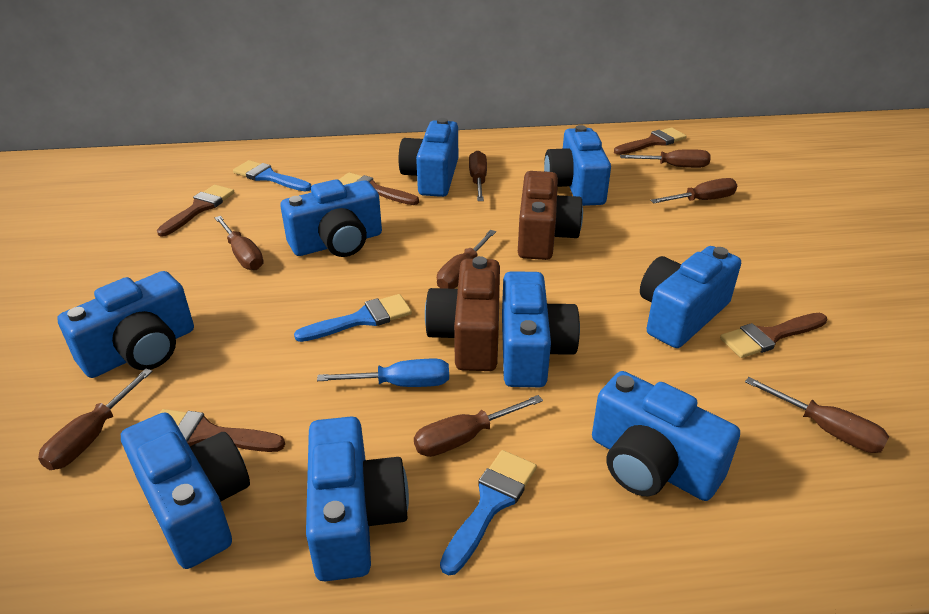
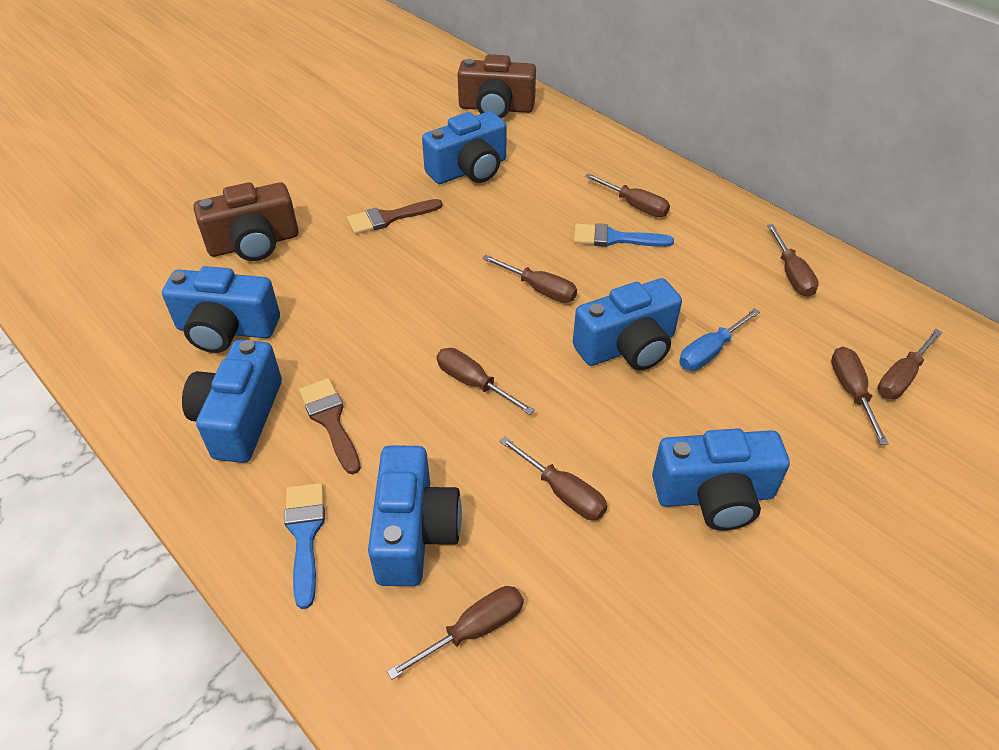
blue brush: 3 -> 2
blue camera: 9 -> 6
brown brush: 5 -> 2

